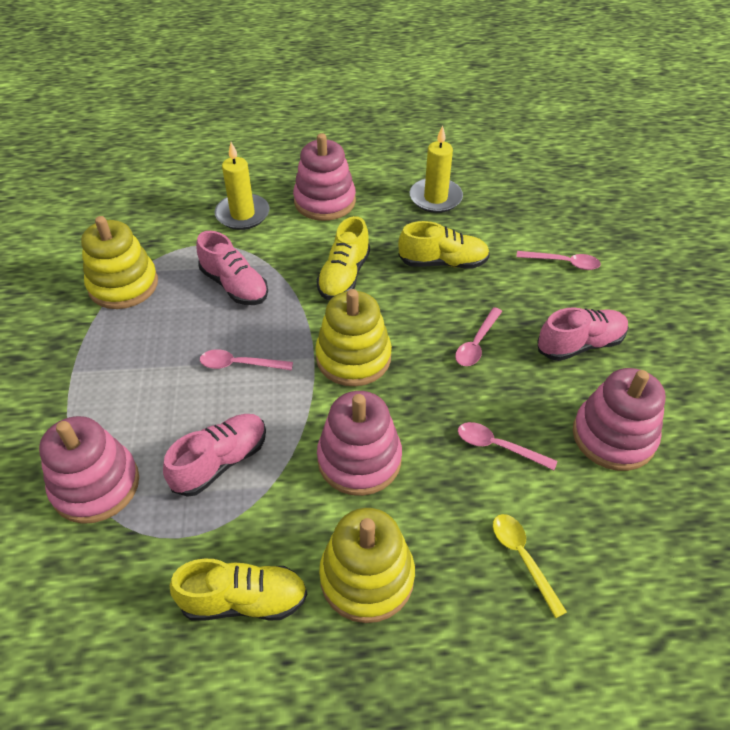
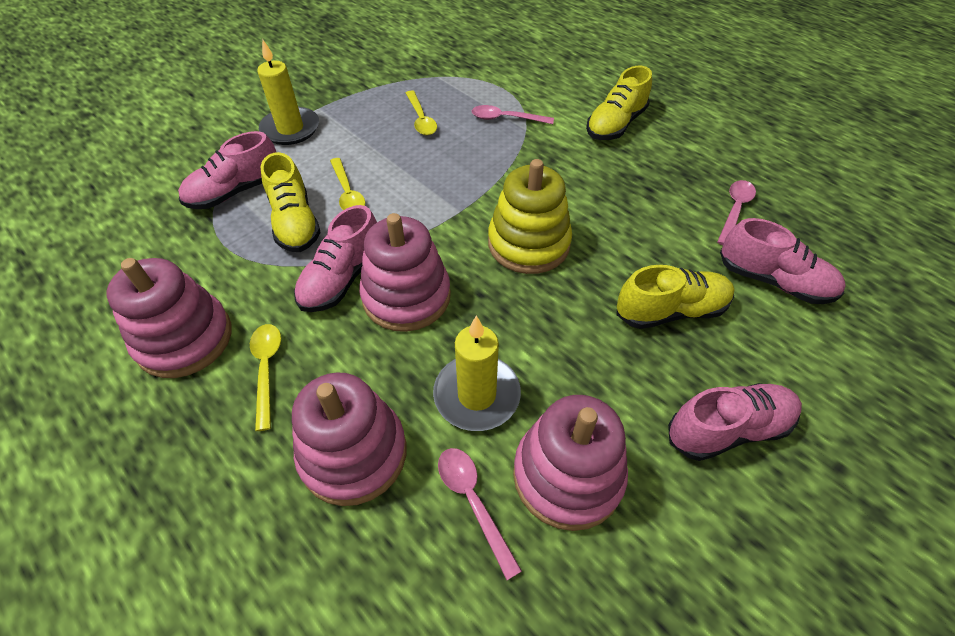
pink shoe: 3 -> 4
pink spoon: 4 -> 3
yellow spoon: 1 -> 3
yellow stacking toy: 3 -> 1

